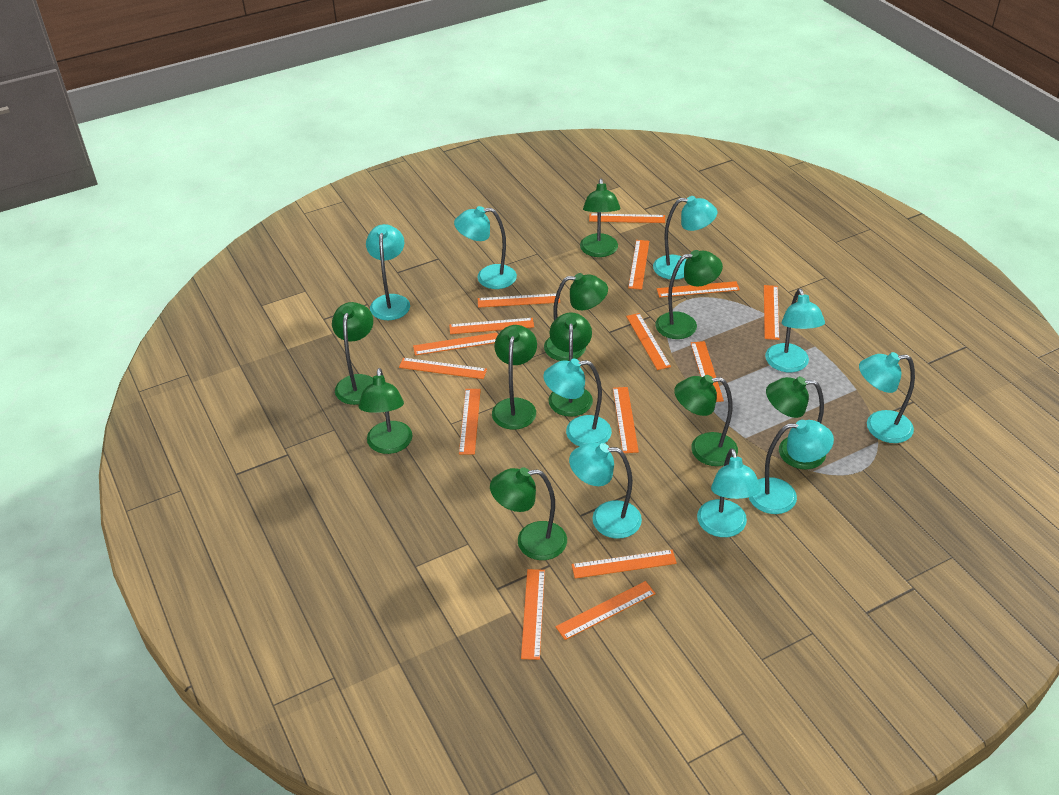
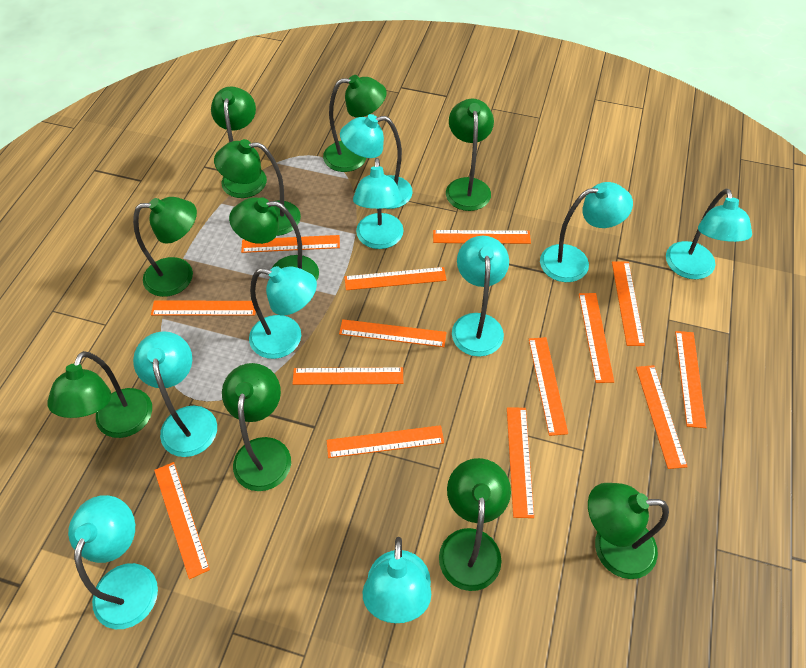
orange ruler: 15 -> 14

